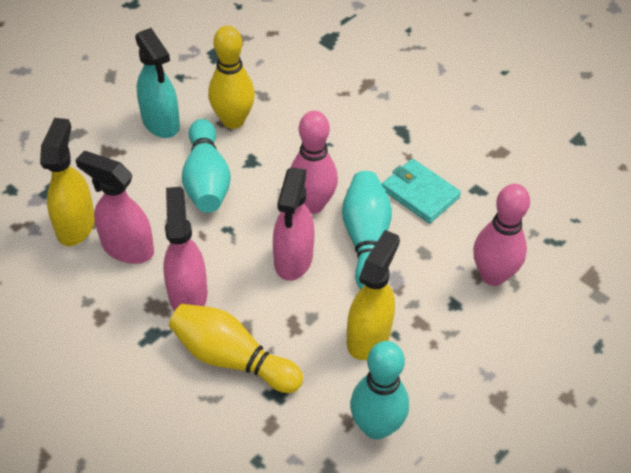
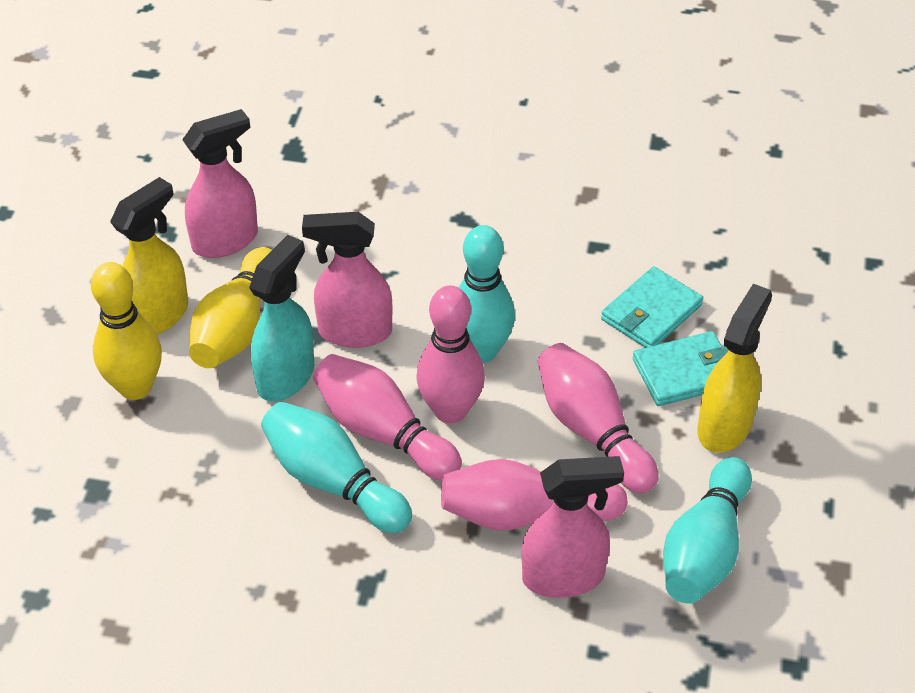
pink bowling pin: 2 -> 4
turquoise wallet: 1 -> 2

